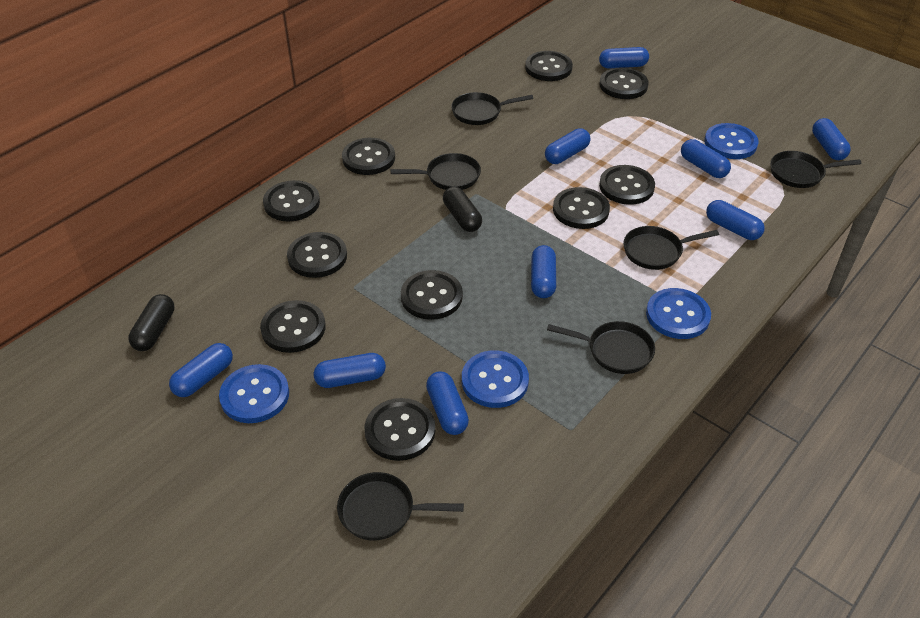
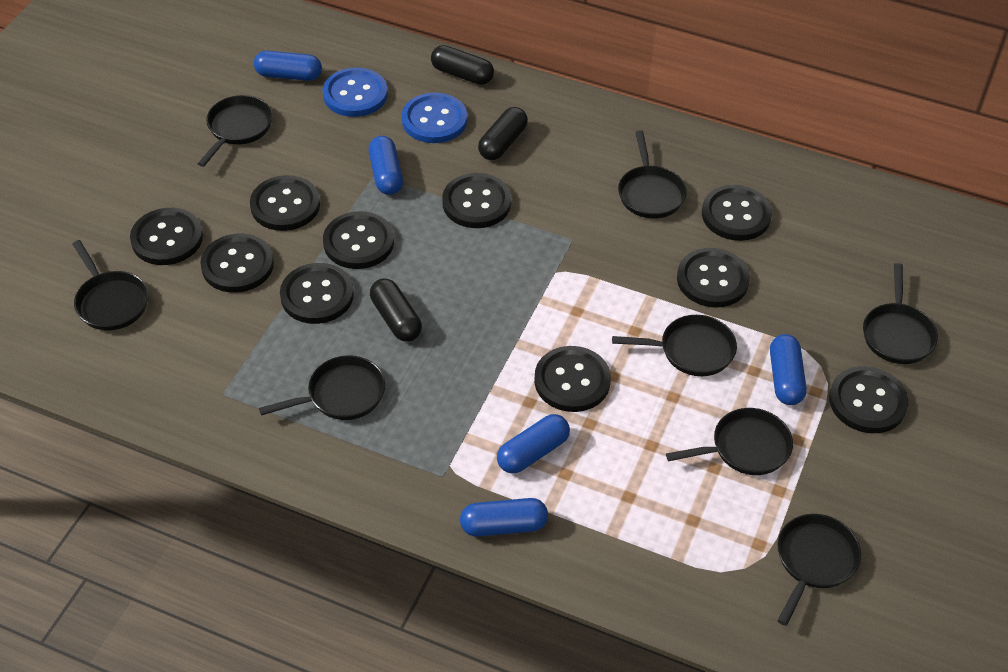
black capsule: 2 -> 3
black pan: 6 -> 8
blue button: 4 -> 2
blue capsule: 9 -> 5

